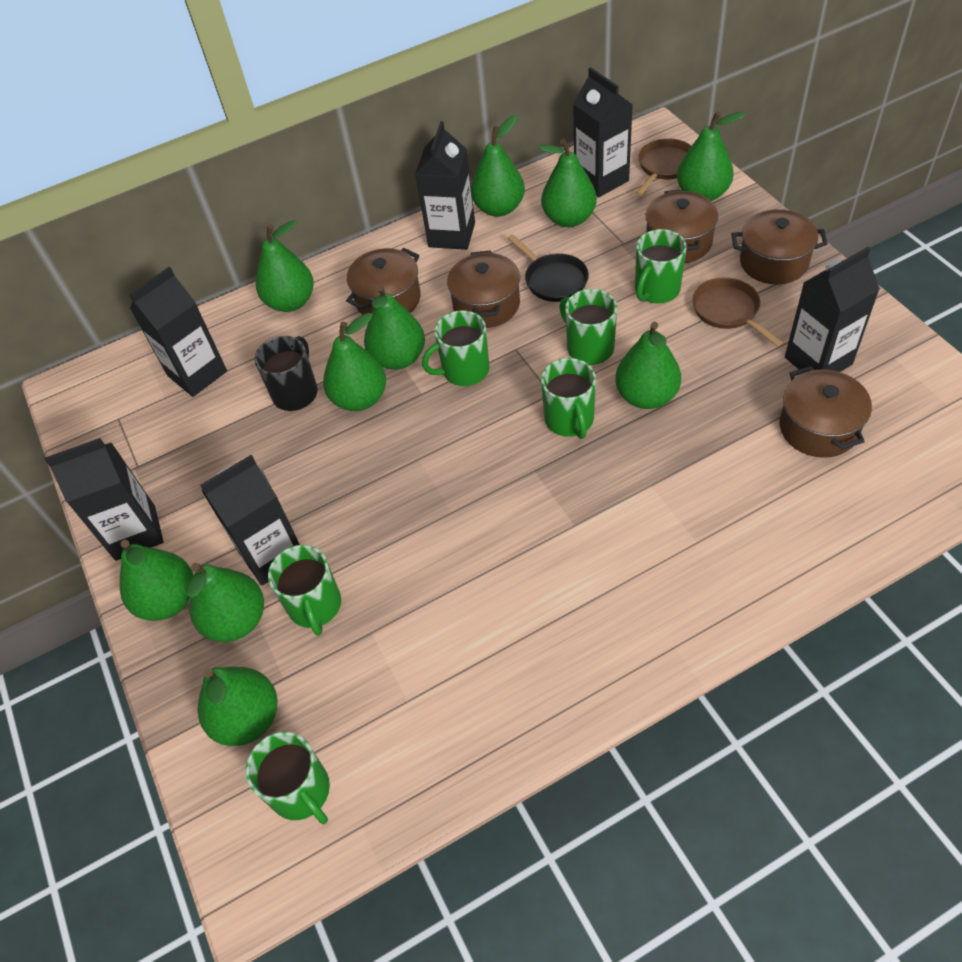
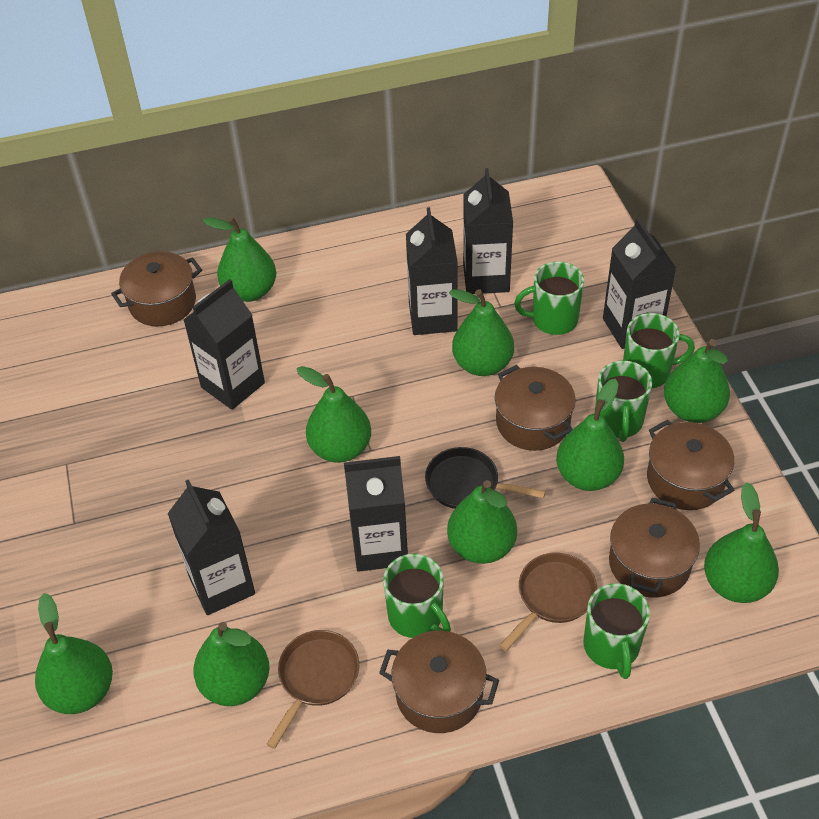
black mug: 1 -> 0
green mug: 6 -> 5
green pear: 10 -> 9

